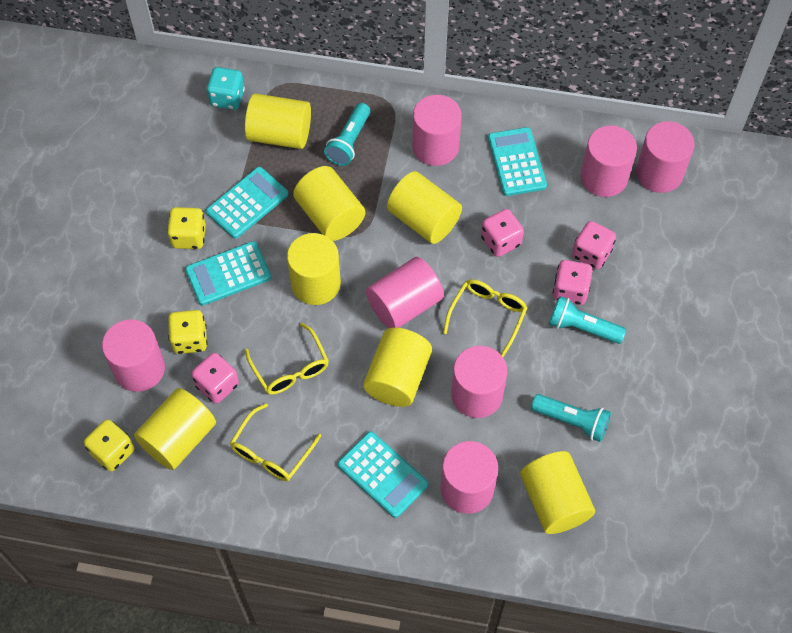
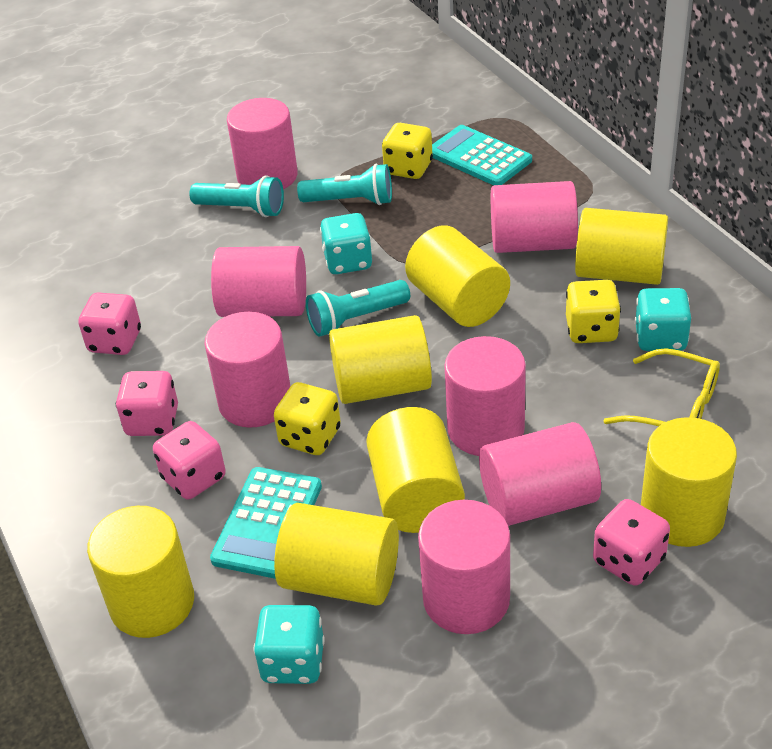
turquoise calculator: 4 -> 2
turquoise dice: 1 -> 3
yellow glasses: 3 -> 1

